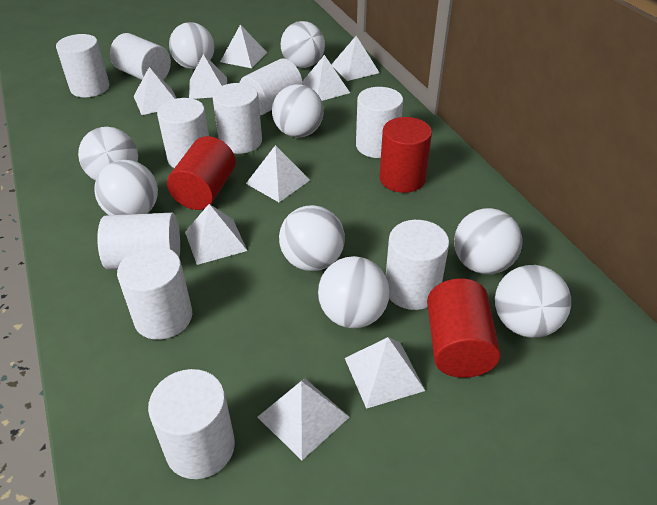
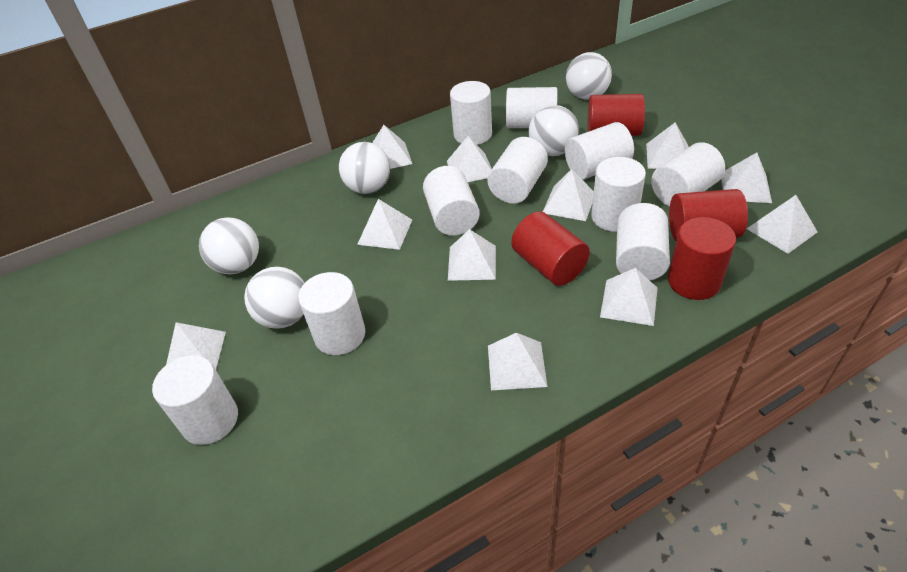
red cylinder: 3 -> 4
white ball: 9 -> 5
white pyramid: 9 -> 11

